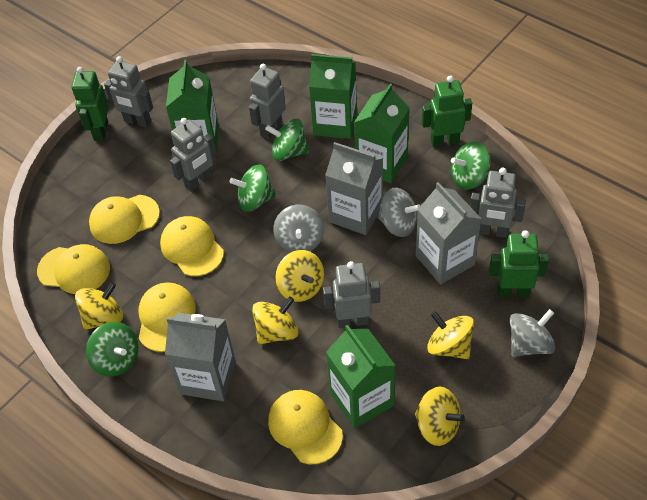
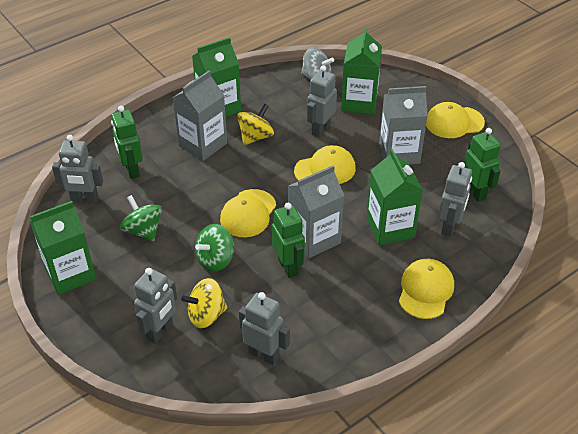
green spinning top: 4 -> 2
grey spinning top: 3 -> 1
yellow cap: 5 -> 4
yellow spinning top: 5 -> 2

